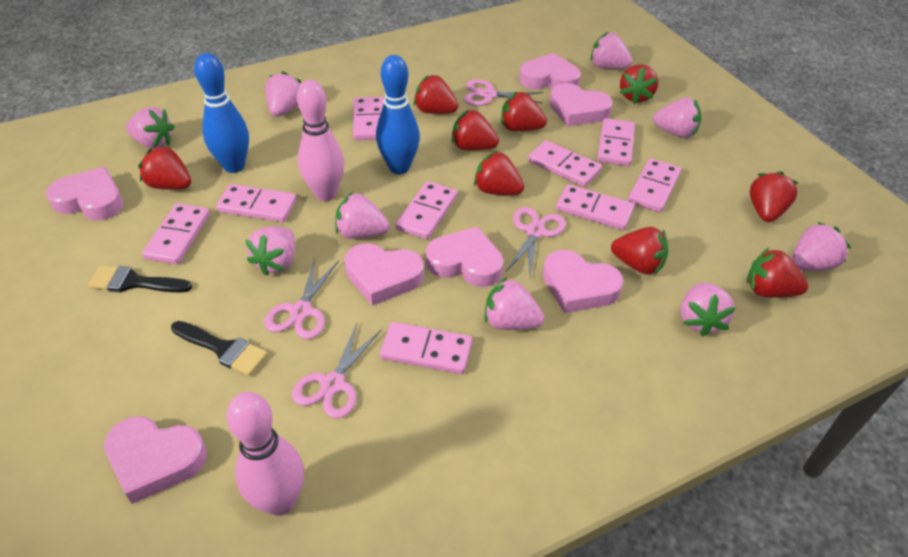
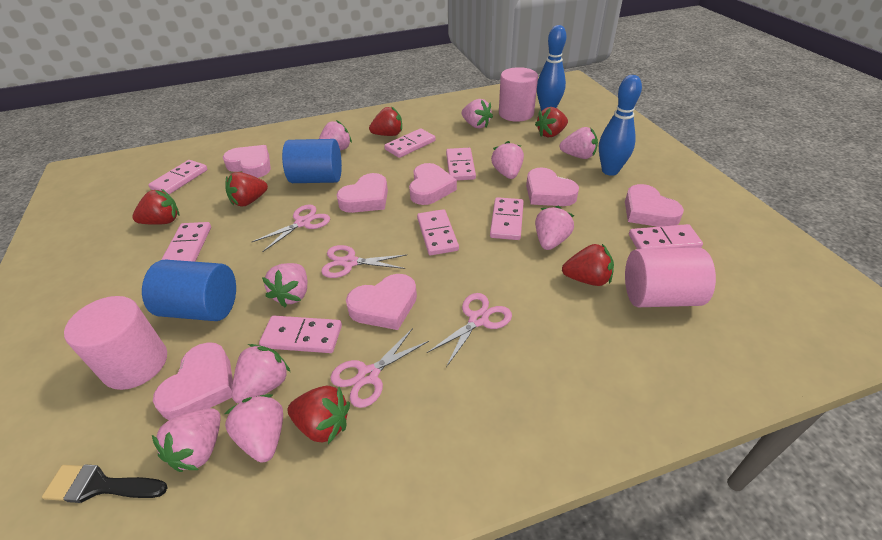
black brush: 2 -> 1
blue cylinder: 0 -> 2
pink bowling pin: 2 -> 0
pink cylinder: 0 -> 3
pink domino: 9 -> 8
red strawberry: 9 -> 6

